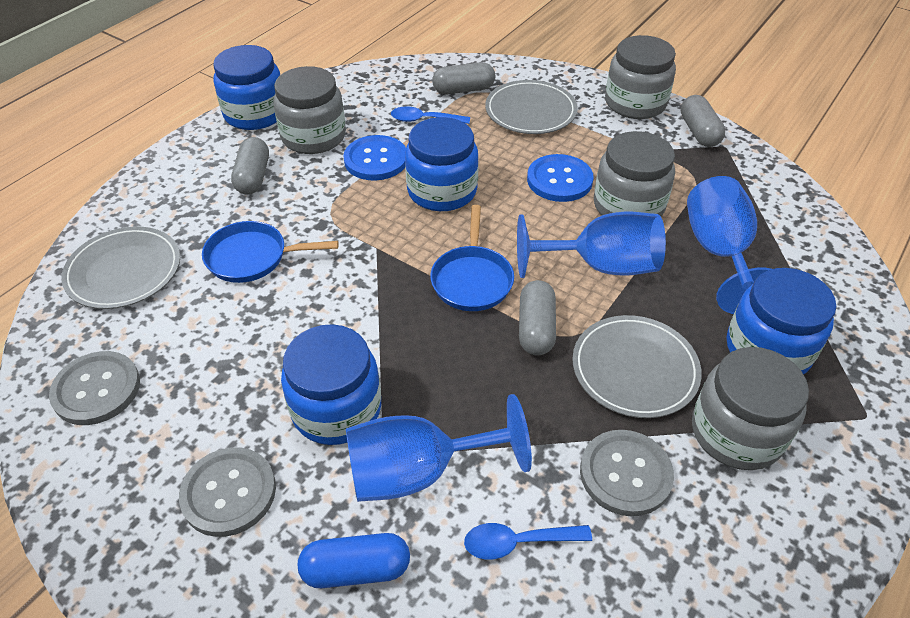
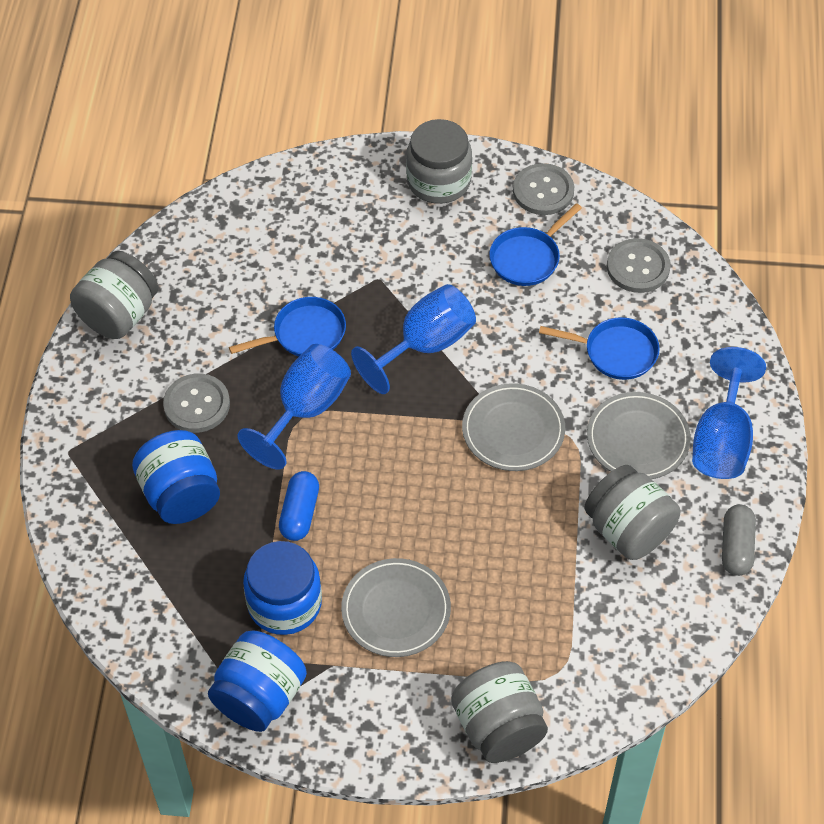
blue button: 2 -> 0
blue jar: 4 -> 3
blue pan: 2 -> 3
blue spoon: 2 -> 0
grey capsule: 4 -> 1

